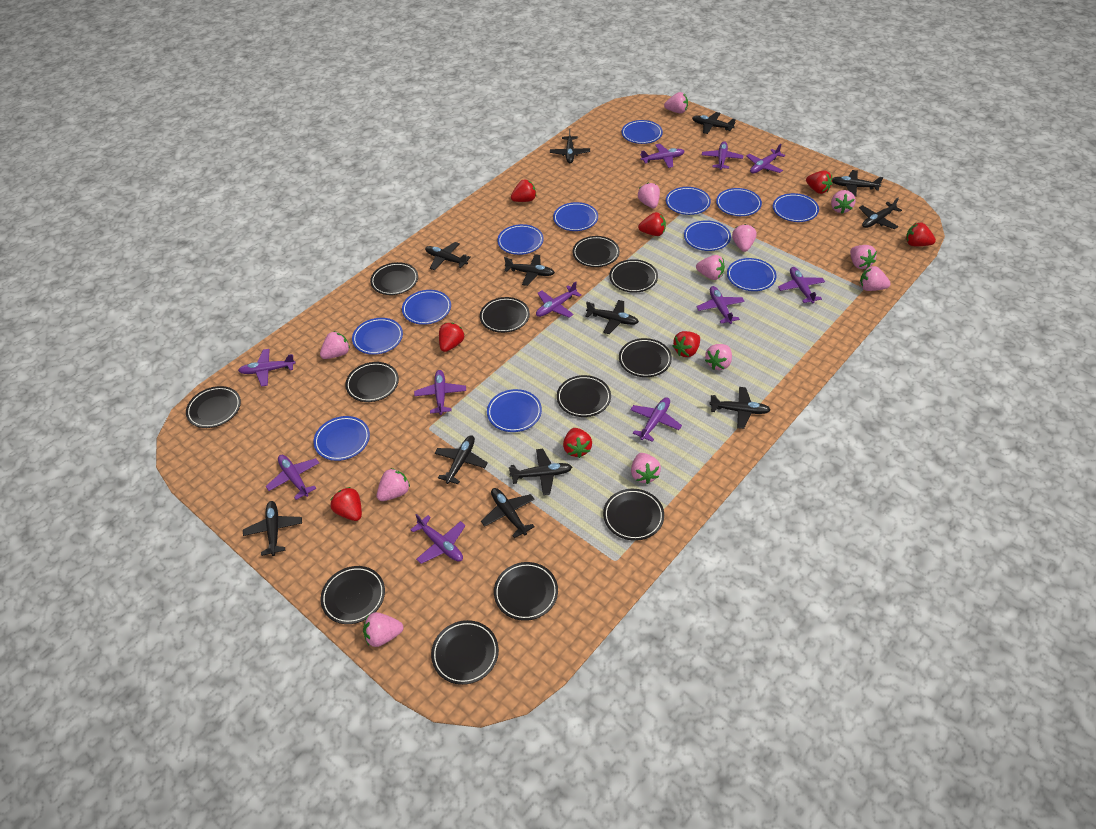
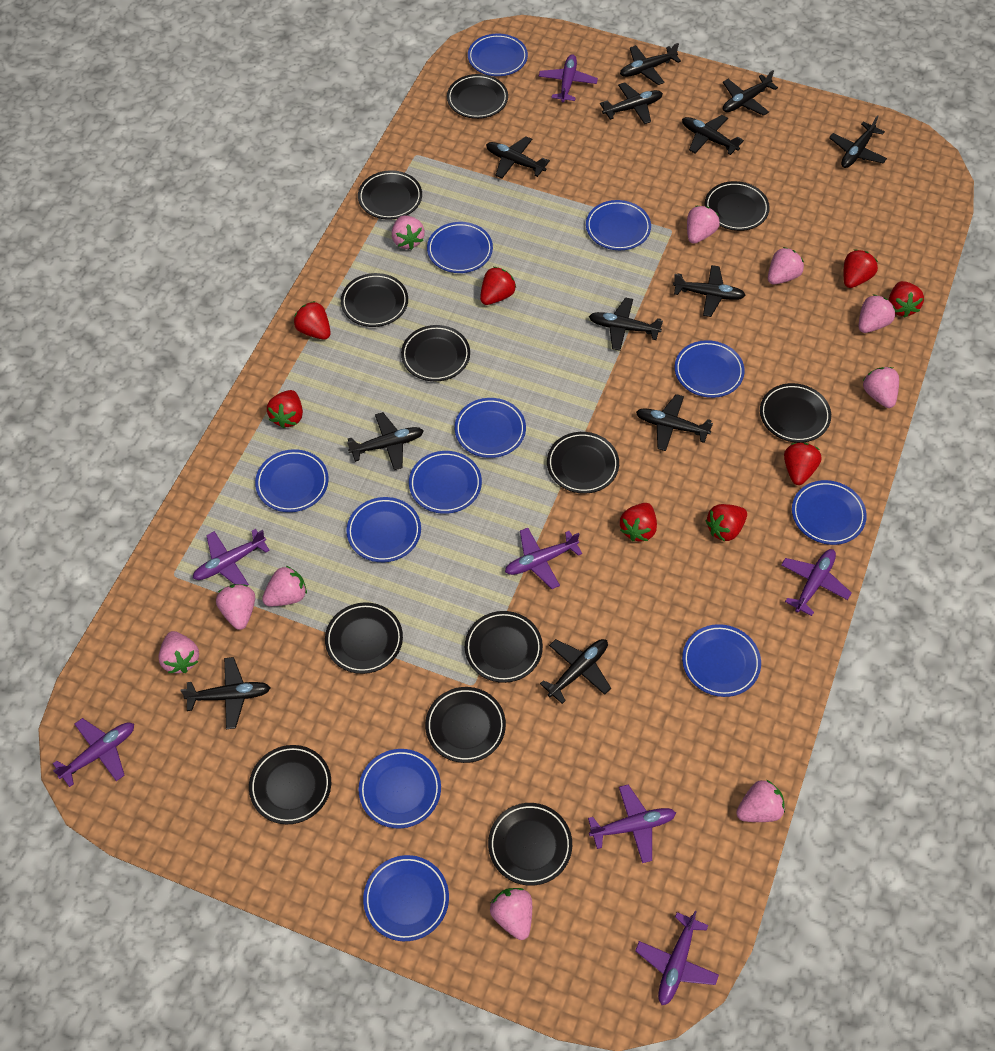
pink strawberry: 12 -> 10
purple plane: 11 -> 7

